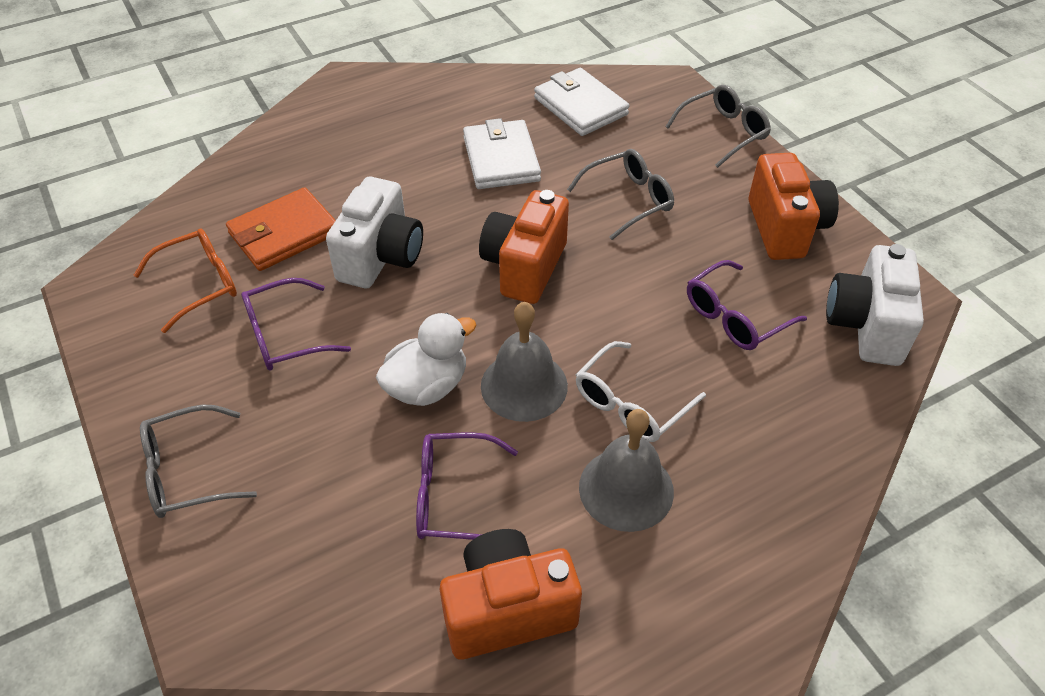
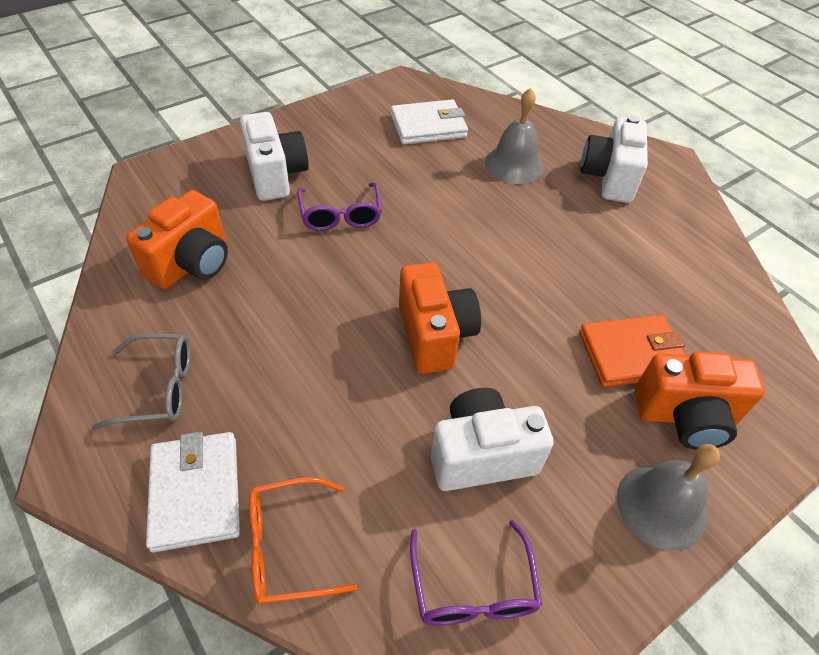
grey glasses: 3 -> 1
purple glasses: 3 -> 2
white camera: 2 -> 3
white duck: 1 -> 0
white glasses: 1 -> 0

